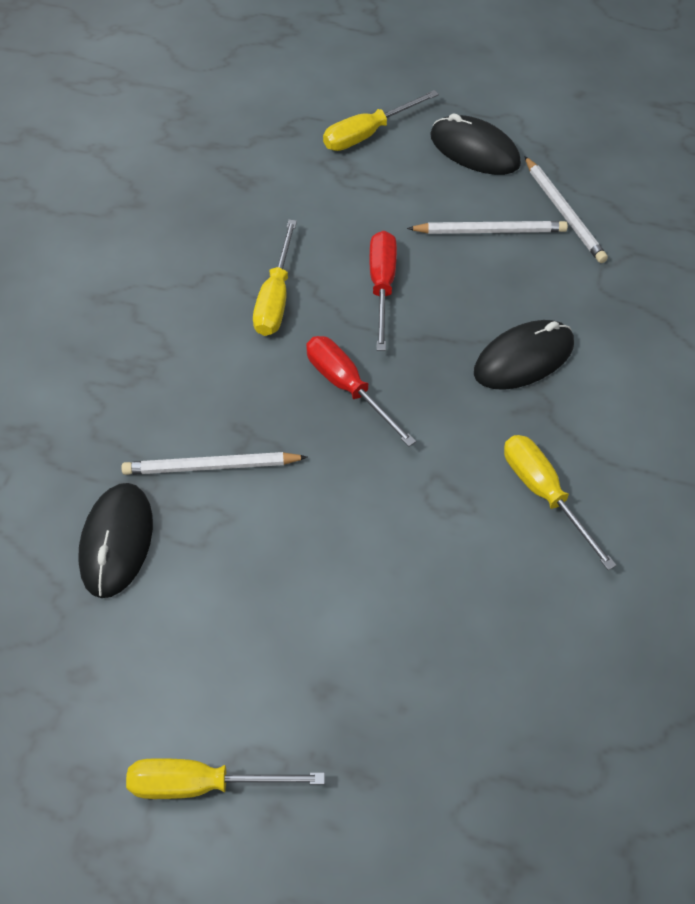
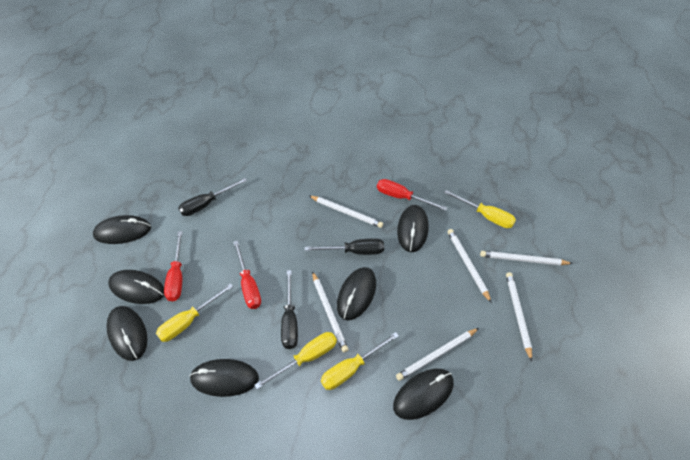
black mouse: 3 -> 7
black screwdriver: 0 -> 3
red screwdriver: 2 -> 3
white pencil: 3 -> 6

